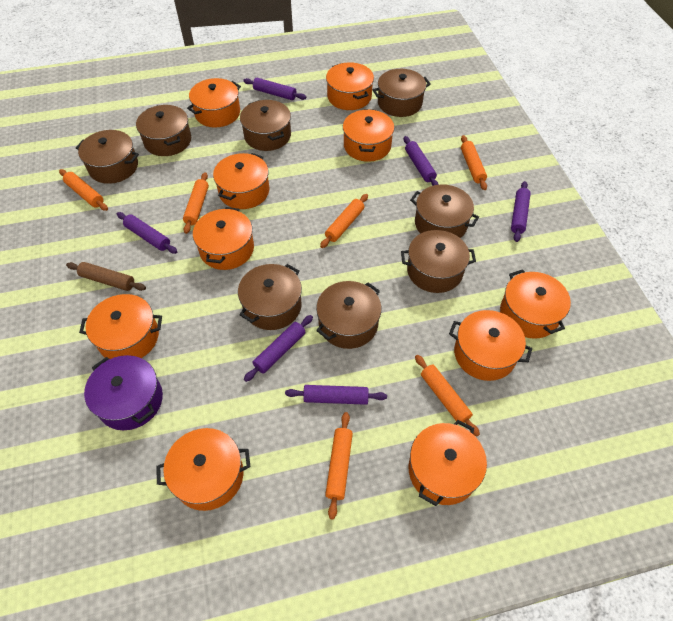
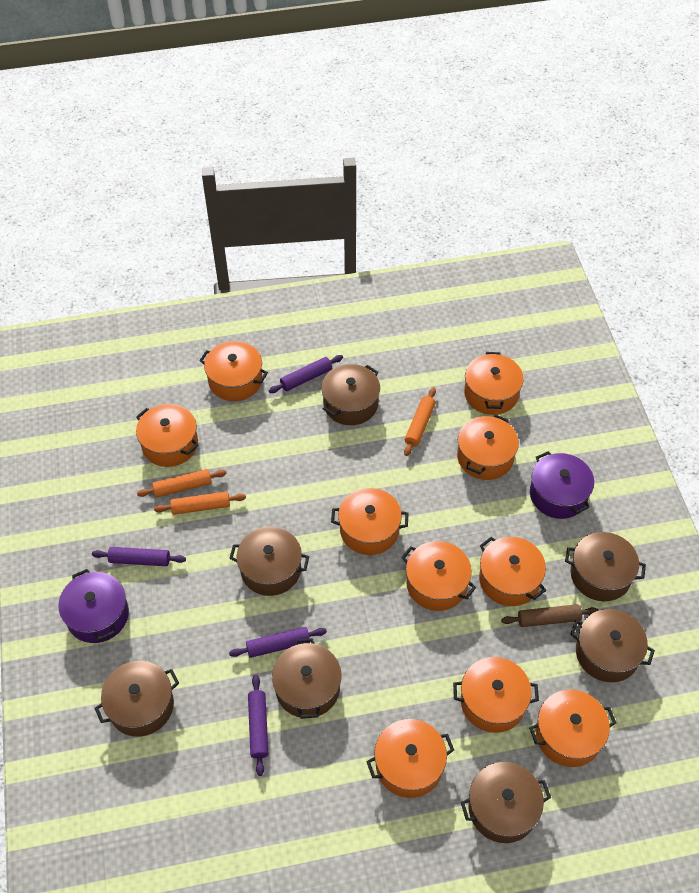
brown pot: 8 -> 7
orange rolling pin: 6 -> 3
purple pot: 1 -> 2
purple rolling pin: 6 -> 4

